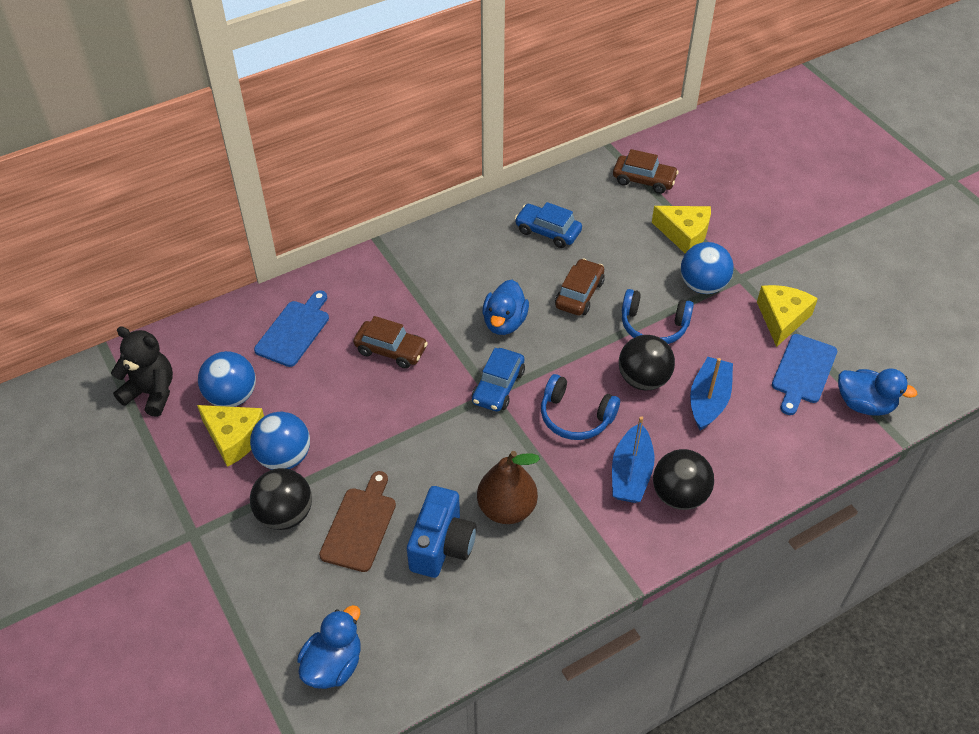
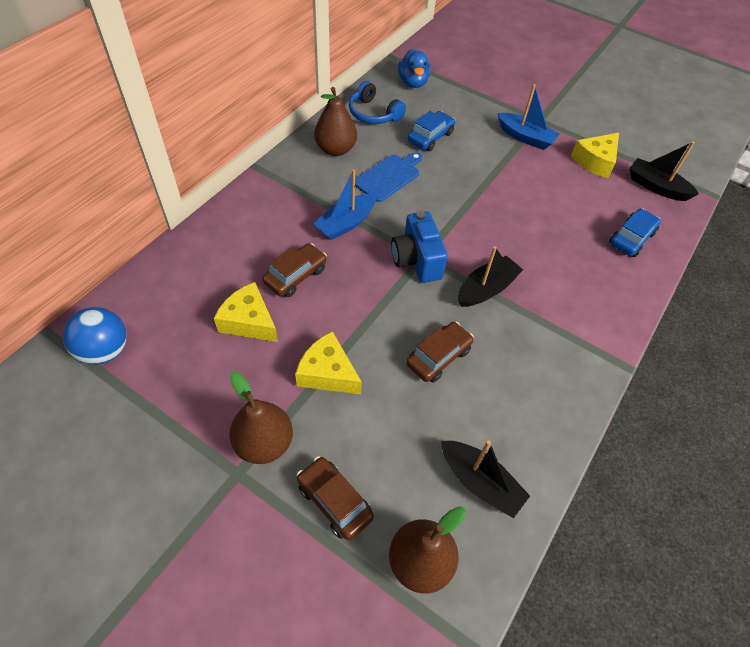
black ball: 3 -> 0
black boat: 0 -> 3
black teddy bear: 1 -> 0
blue ball: 3 -> 1
blue cutting board: 2 -> 1
blue duck: 3 -> 1
blue headphones: 2 -> 1
brown cutting board: 1 -> 0
brown pear: 1 -> 3

